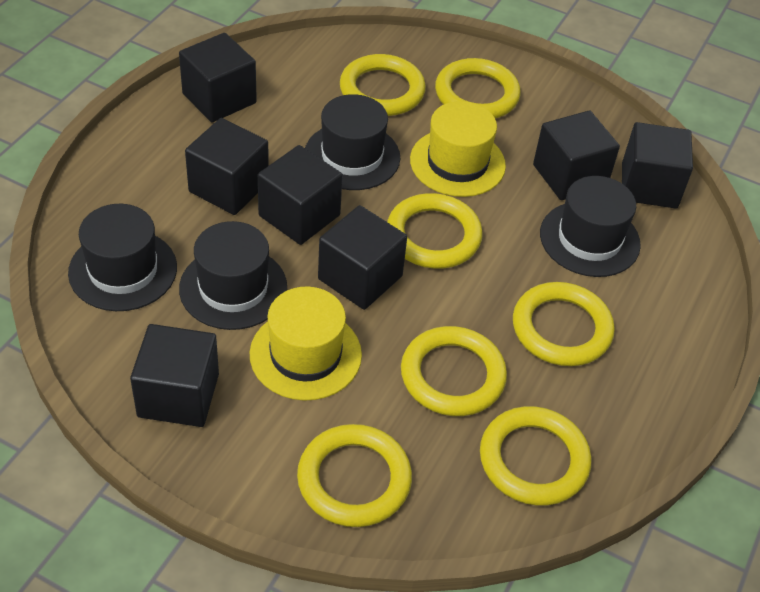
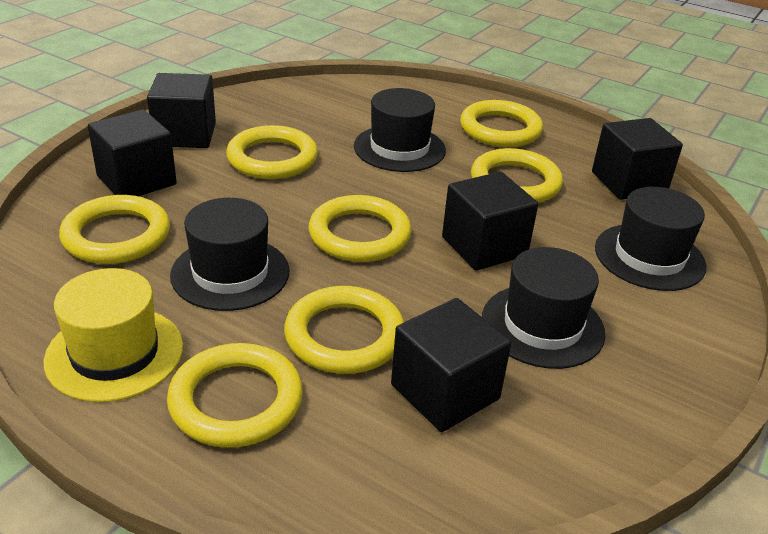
black cube: 7 -> 5
yellow hat: 2 -> 1

